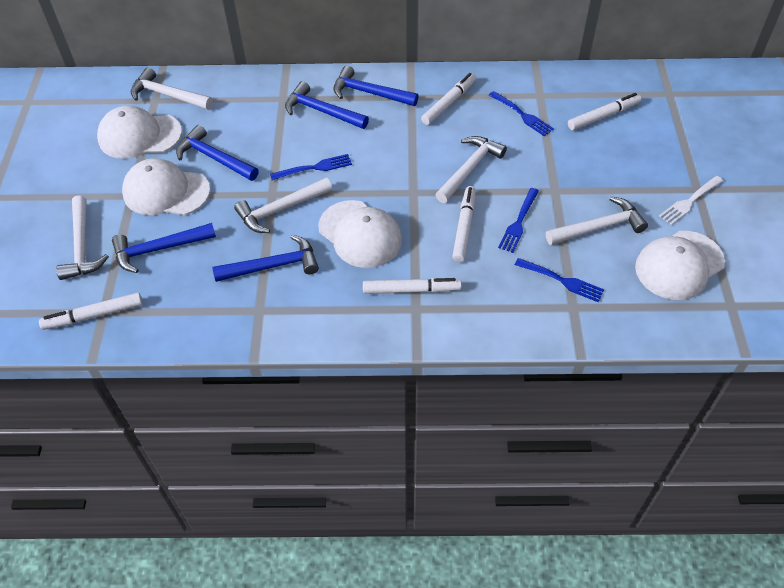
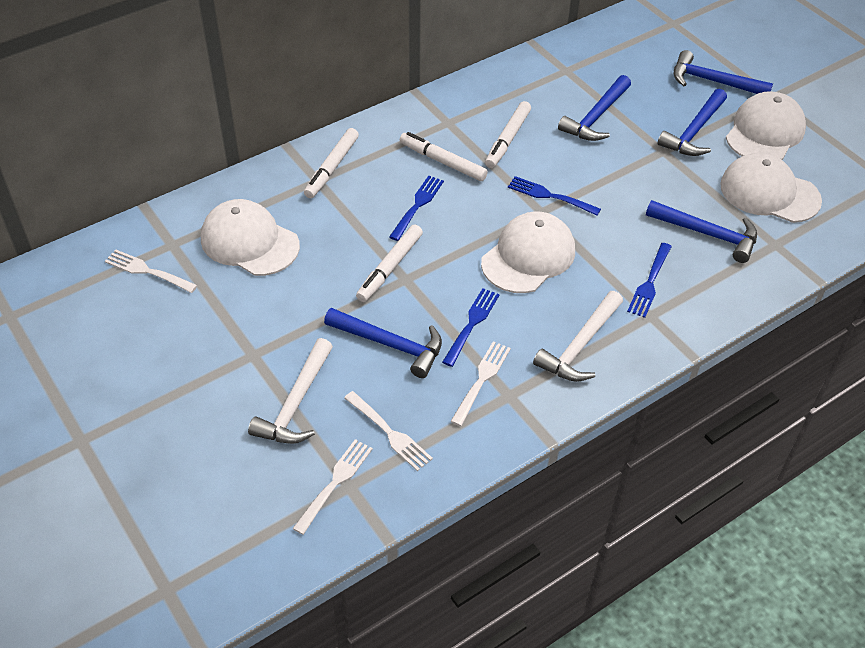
white fork: 1 -> 4
white hammer: 5 -> 2
white marker: 5 -> 4

